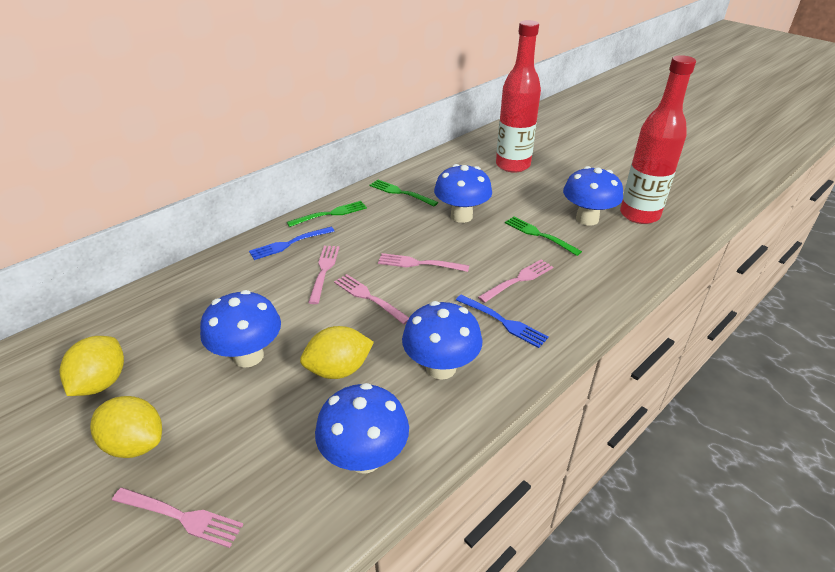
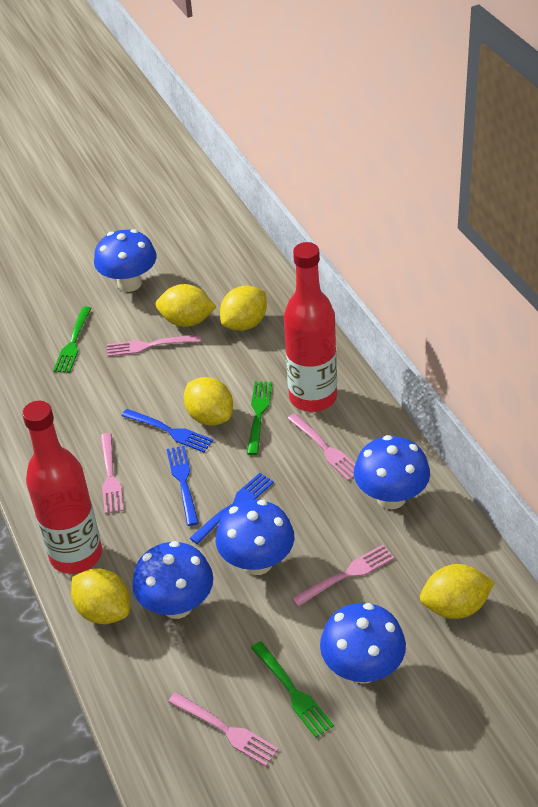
blue fork: 2 -> 3
yellow lemon: 3 -> 5

